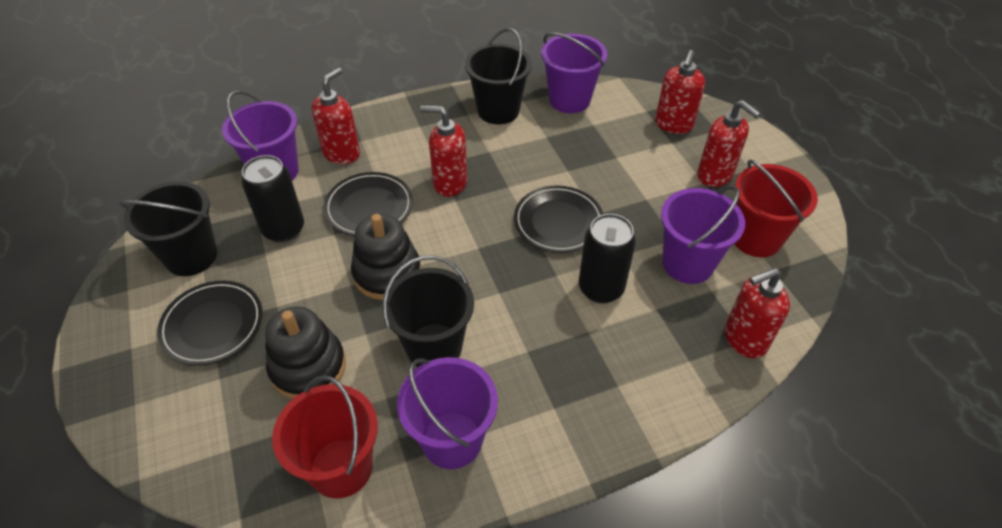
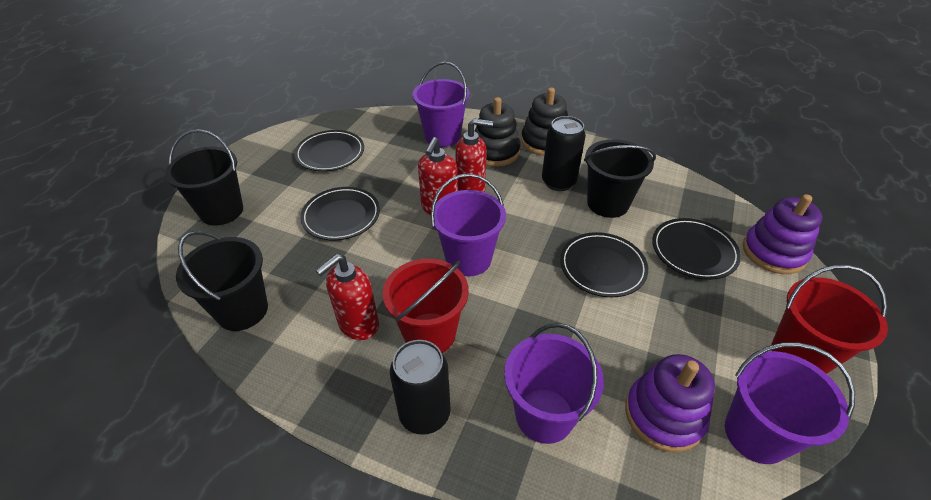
black plate: 3 -> 4
purple stacking toy: 0 -> 2
red soap dispenser: 5 -> 3

